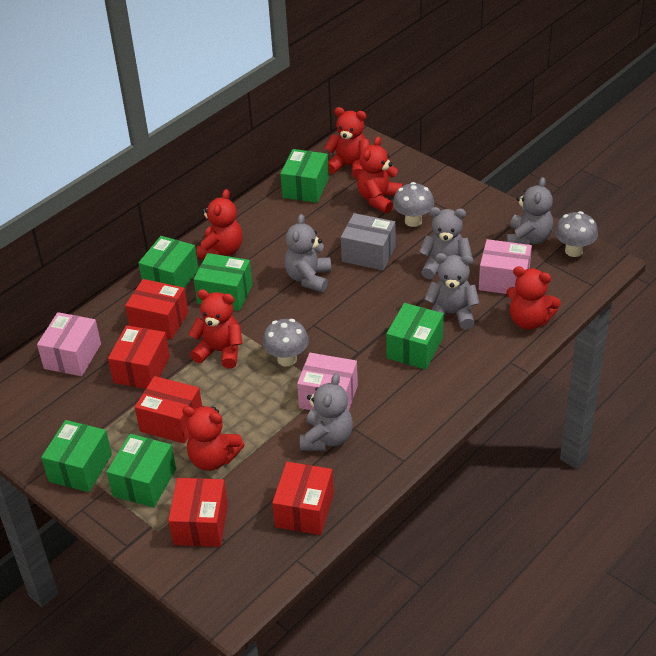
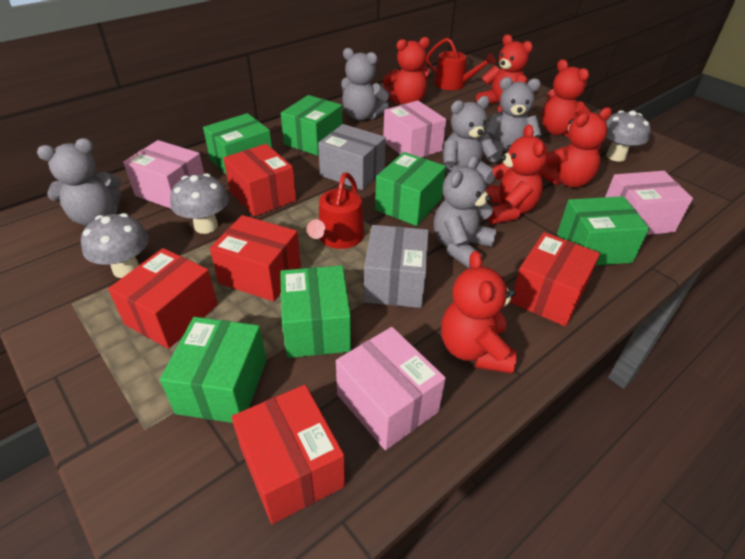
grey box: 1 -> 2
pink box: 3 -> 4
red watering can: 0 -> 2

